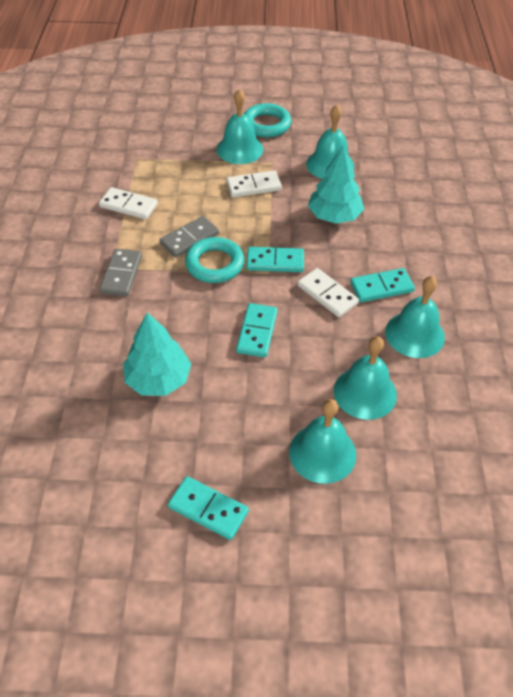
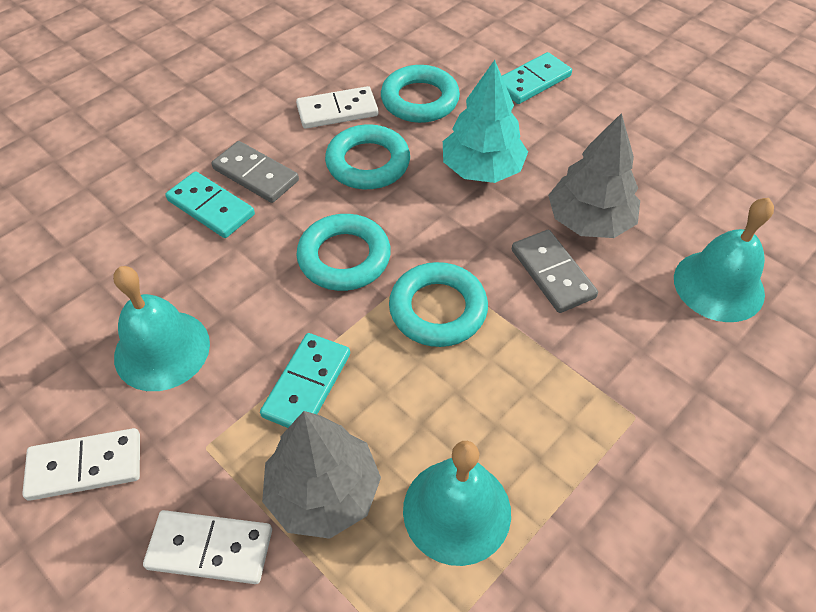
grey tree: 0 -> 2
turquoise bell: 5 -> 3
turquoise domino: 4 -> 3
turquoise ring: 2 -> 4
turquoise tree: 2 -> 1

